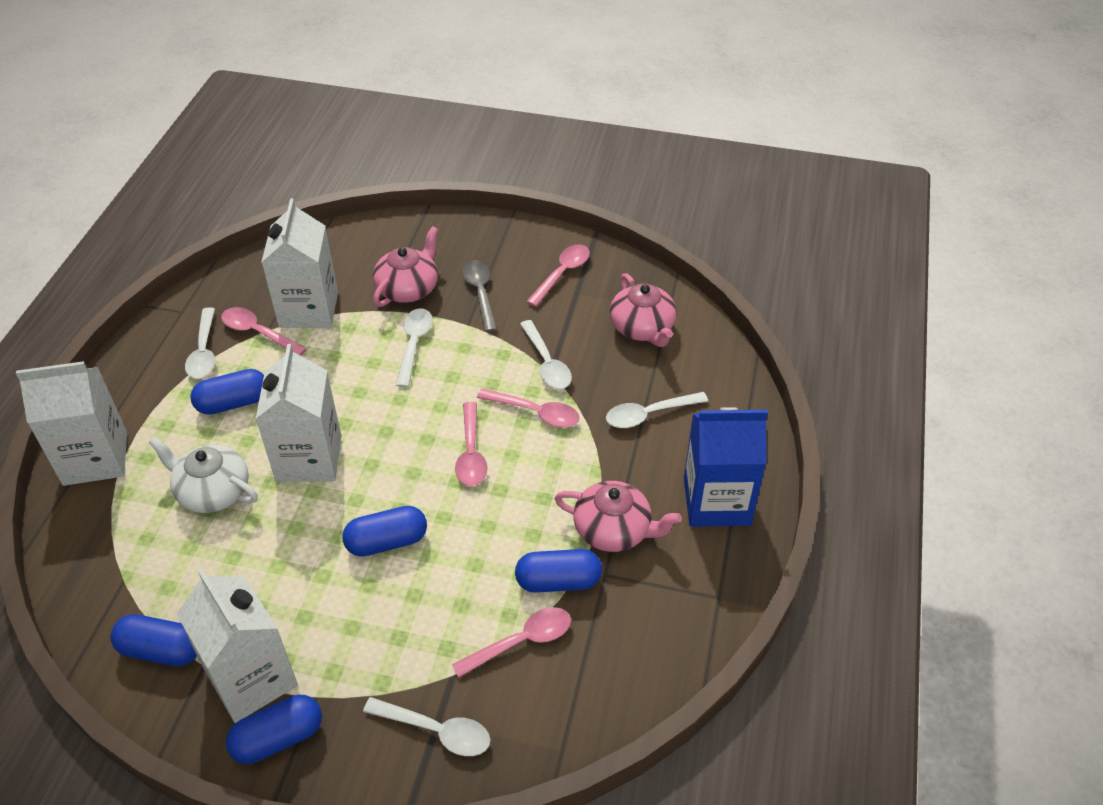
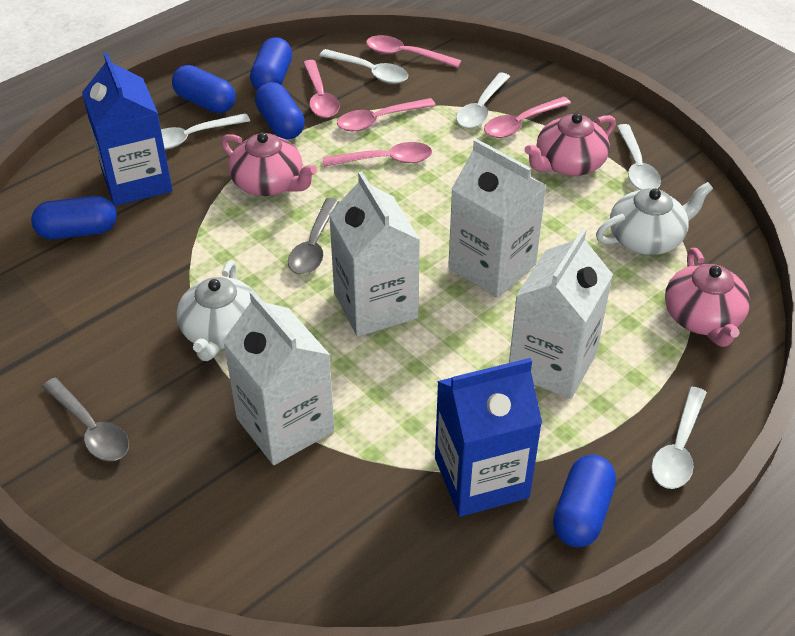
blue carton: 1 -> 2
grey spoon: 1 -> 2
white teapot: 1 -> 2

